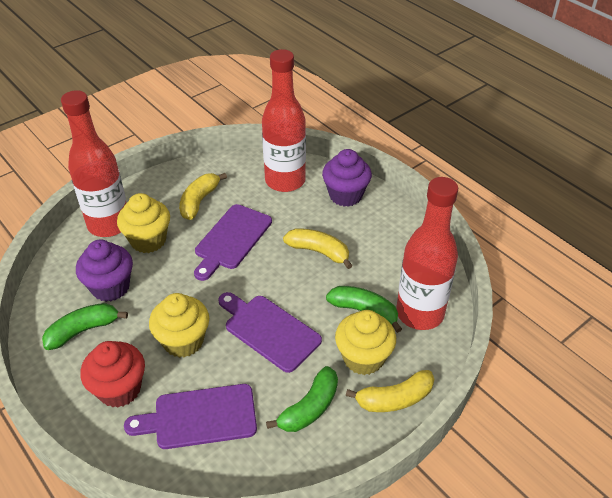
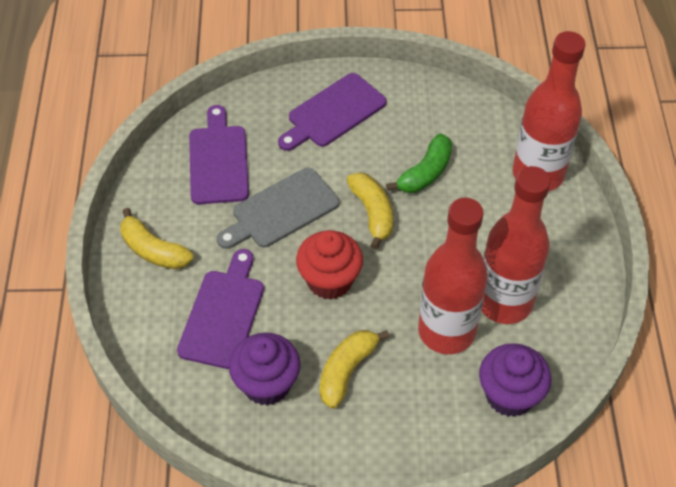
green banana: 3 -> 1
grey cutting board: 0 -> 1
yellow cupcake: 3 -> 0

